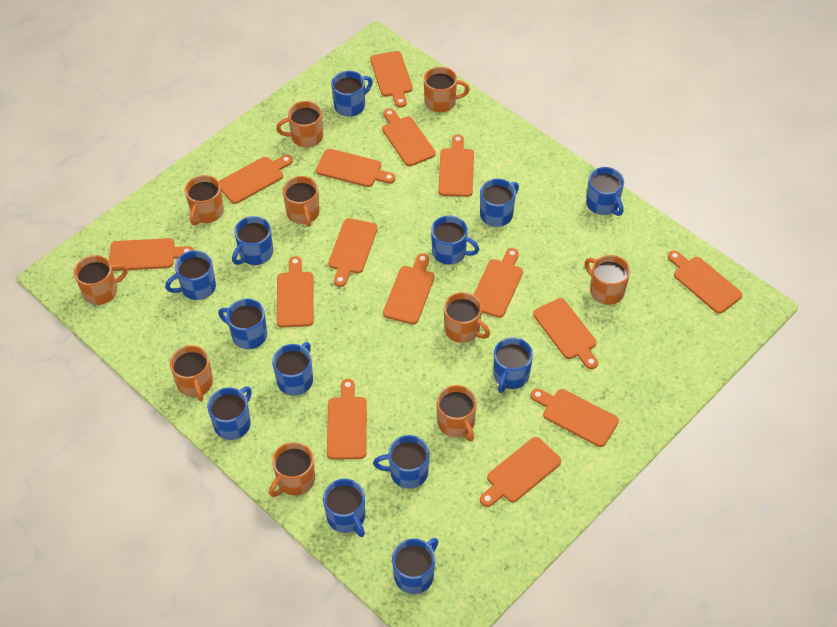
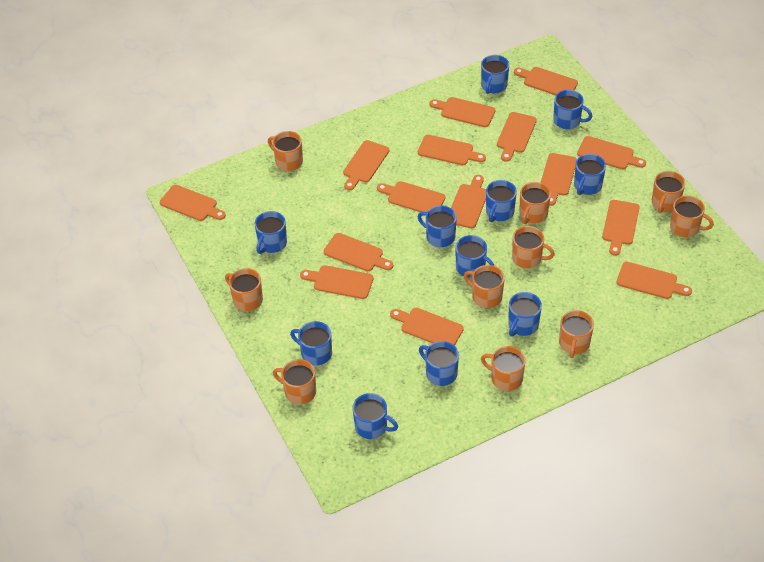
blue mug: 13 -> 11

